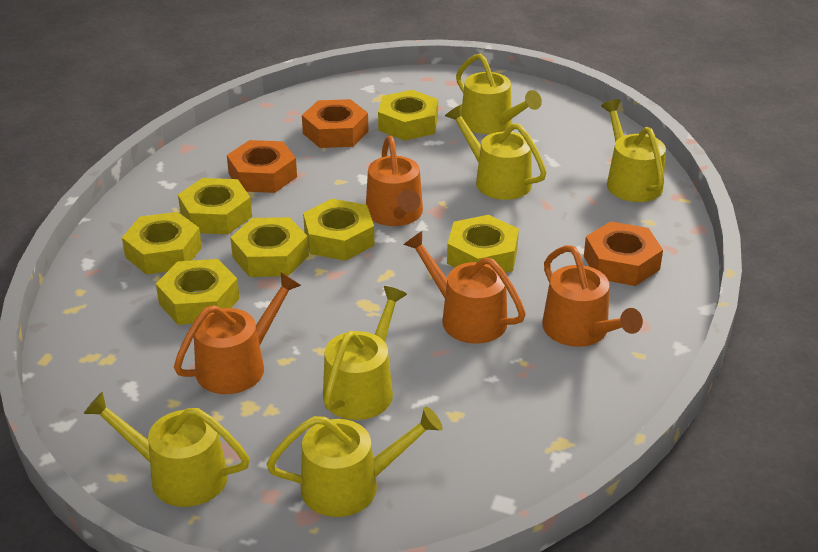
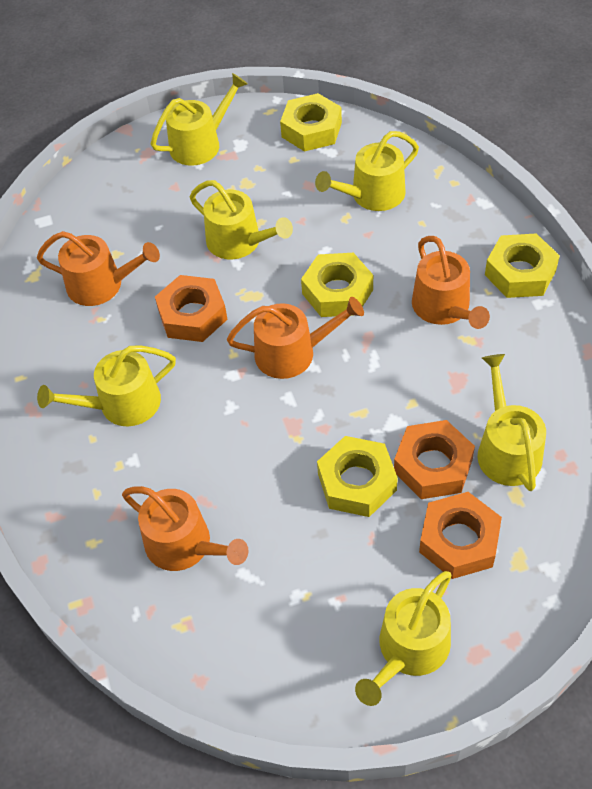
yellow nut: 7 -> 4

